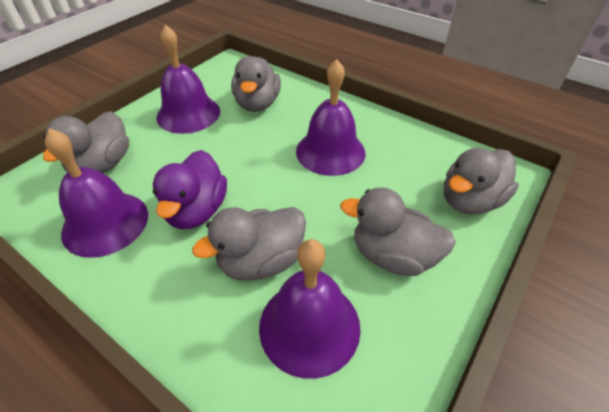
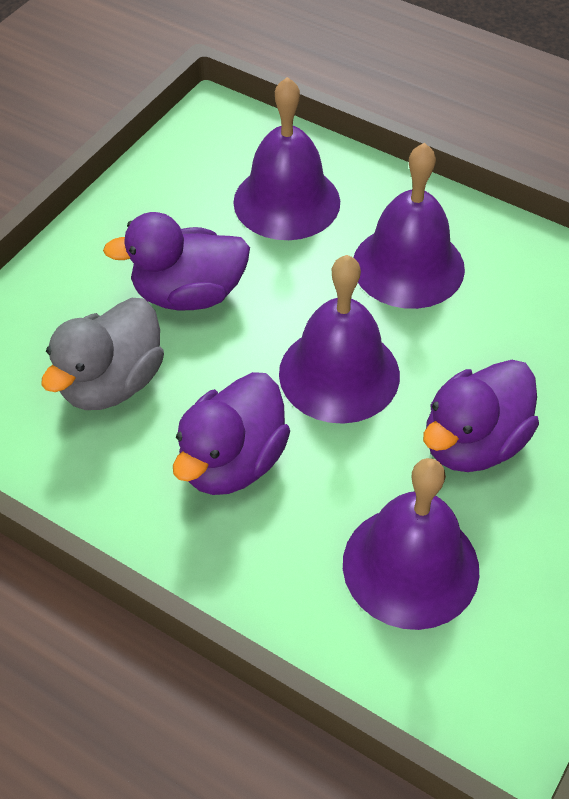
grey duck: 5 -> 1
purple duck: 1 -> 3

